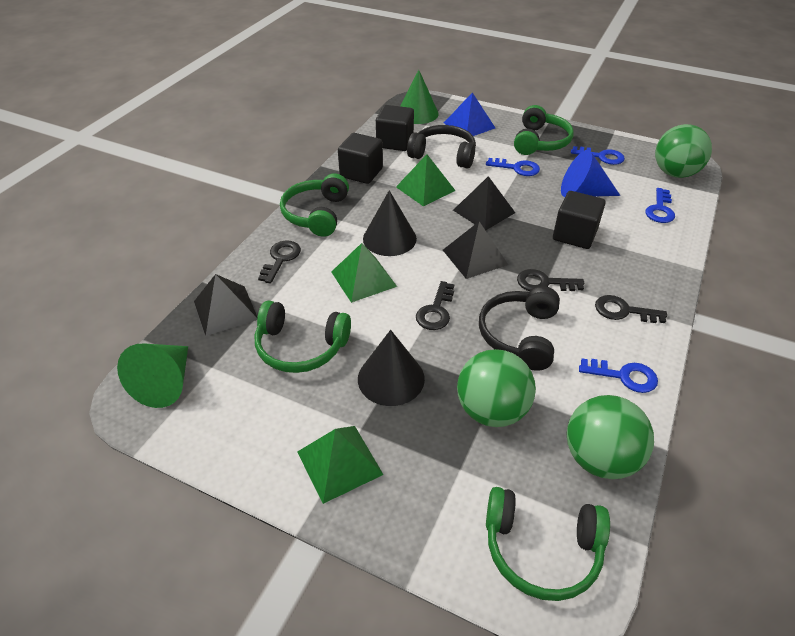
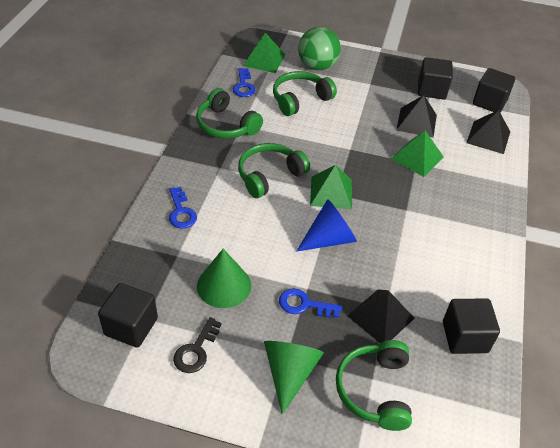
black cone: 2 -> 0
black cube: 3 -> 4
black headphones: 2 -> 0
black key: 4 -> 1
blue key: 4 -> 3
blue pyramid: 1 -> 0
green ball: 3 -> 1

